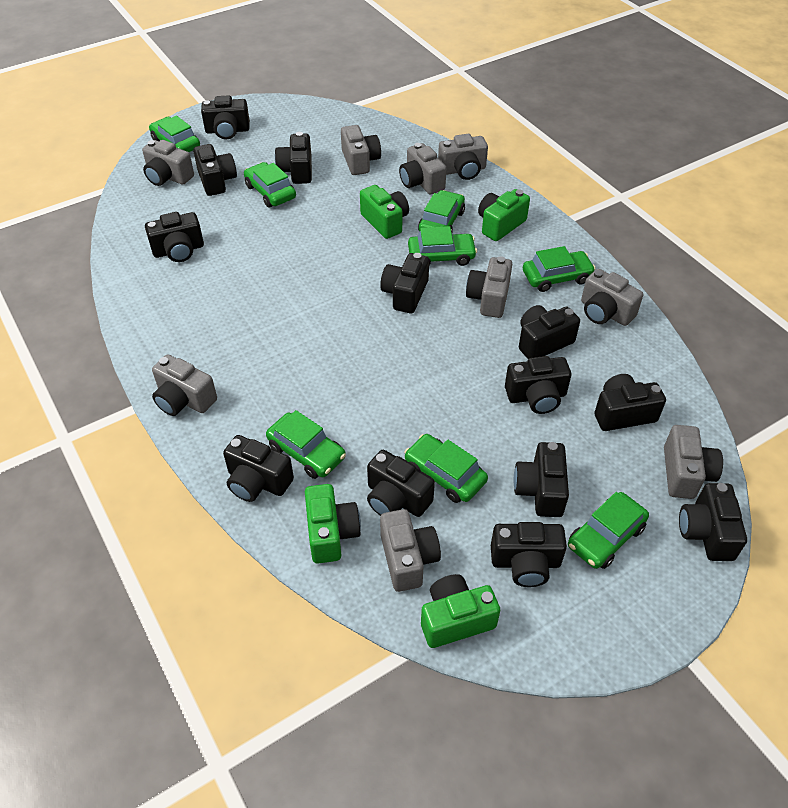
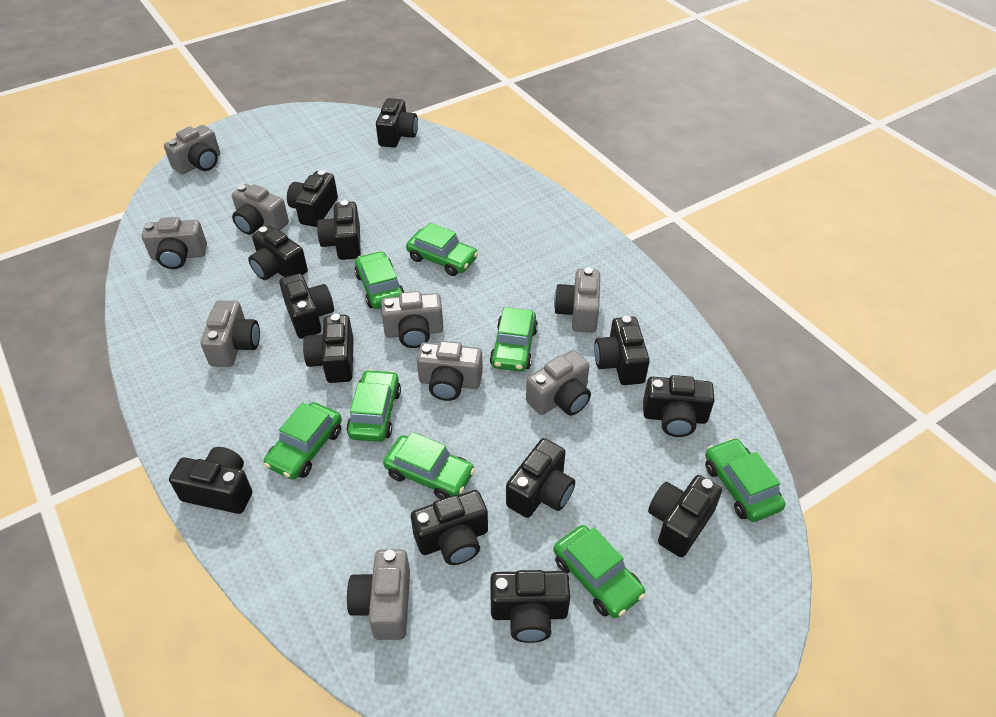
green camera: 4 -> 0

